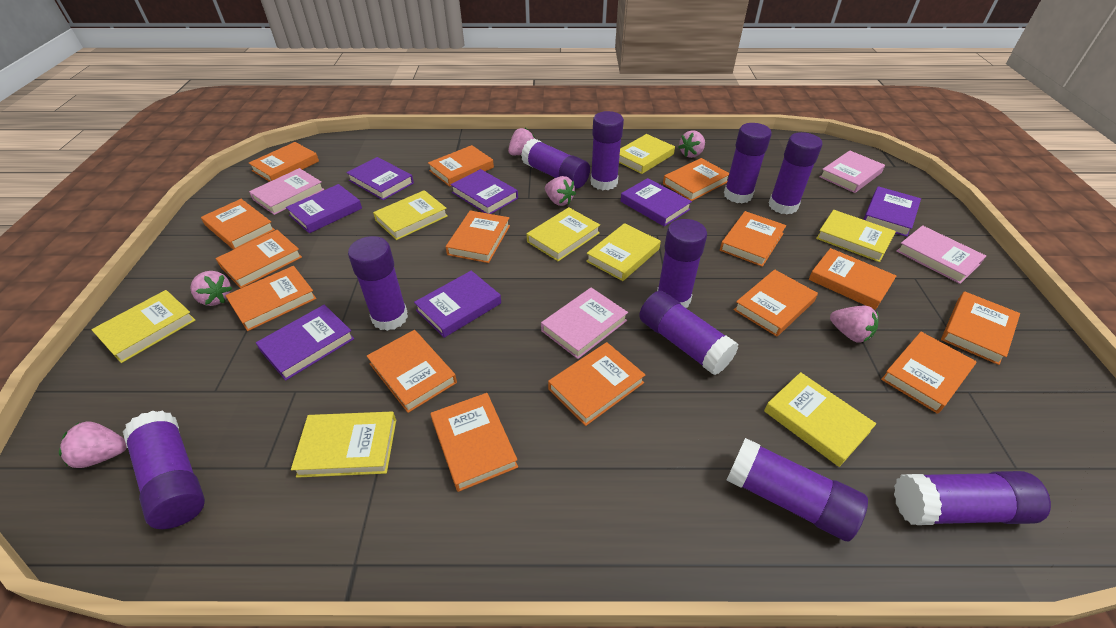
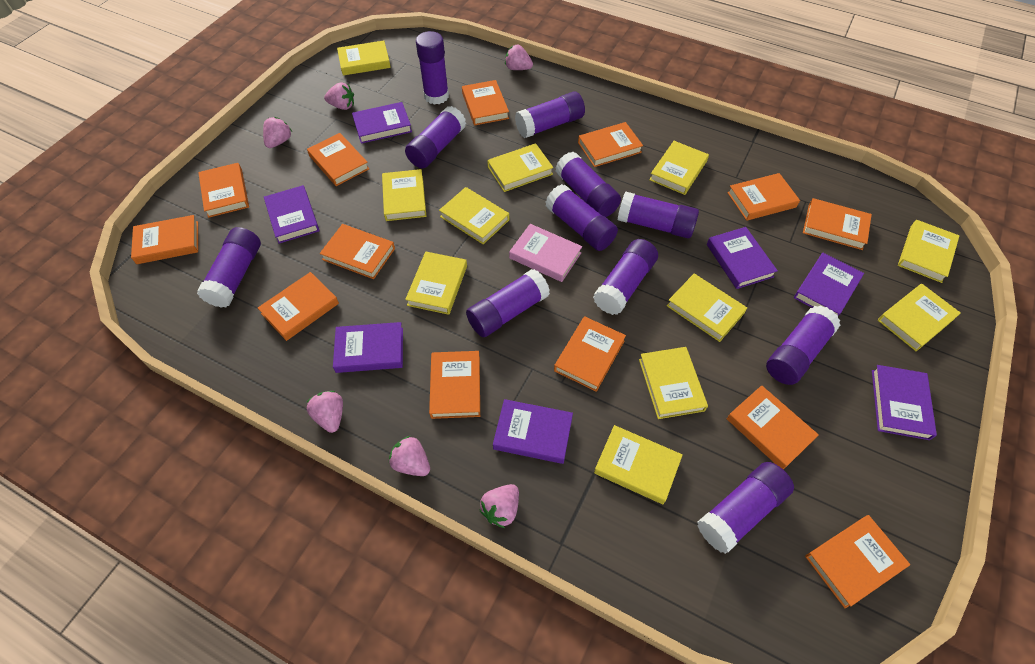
orange book: 15 -> 13
pink book: 4 -> 1
purple glue stick: 10 -> 11
yellow book: 8 -> 11

